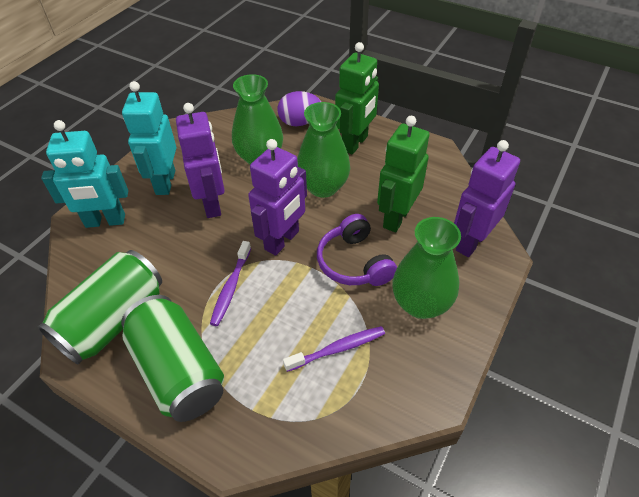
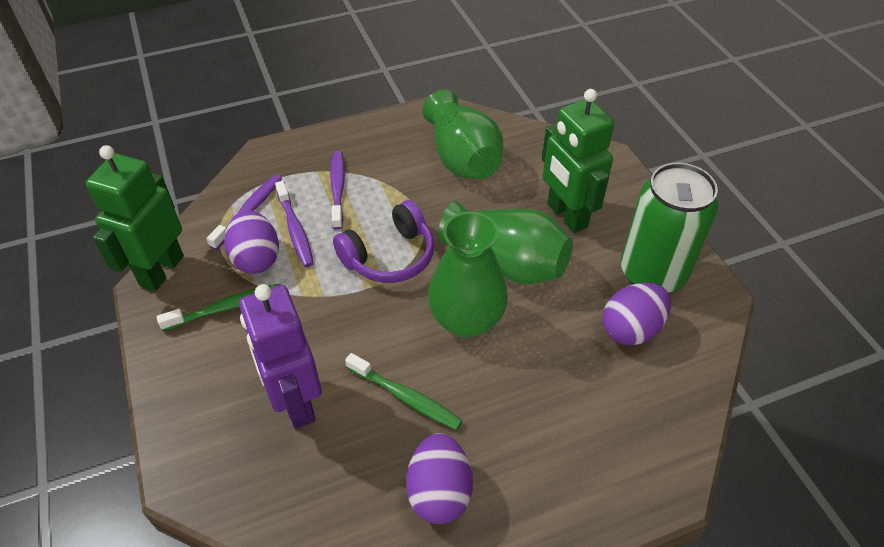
green can: 2 -> 1
green toothbrush: 0 -> 2
purple egg: 1 -> 3
purple robot: 3 -> 1
purple toothbrush: 2 -> 3
turquoise robot: 2 -> 0

